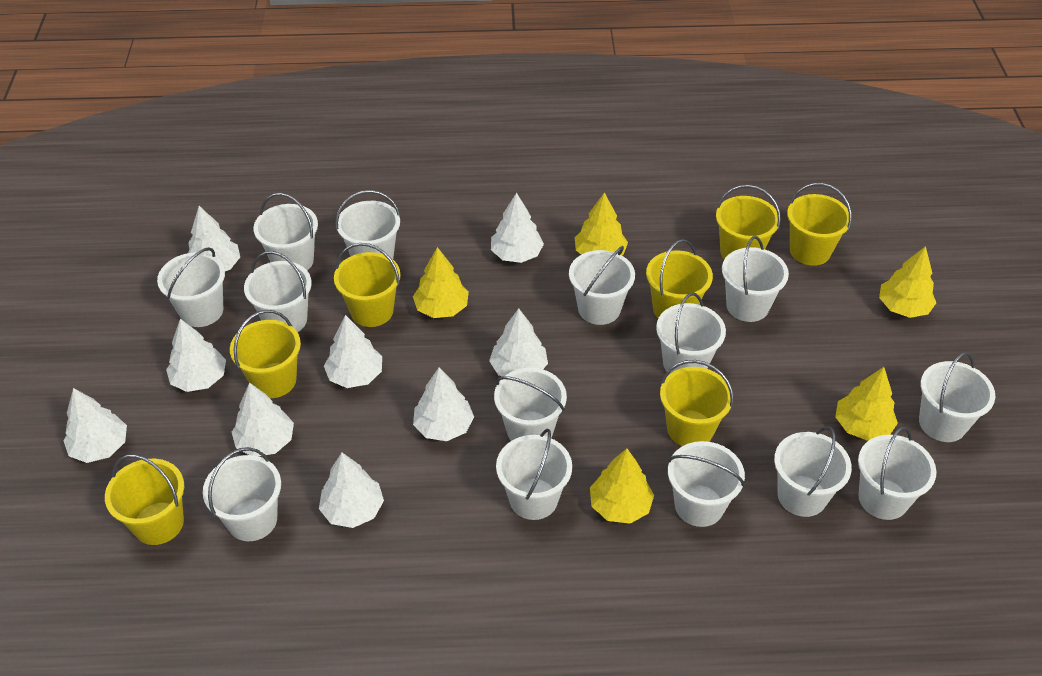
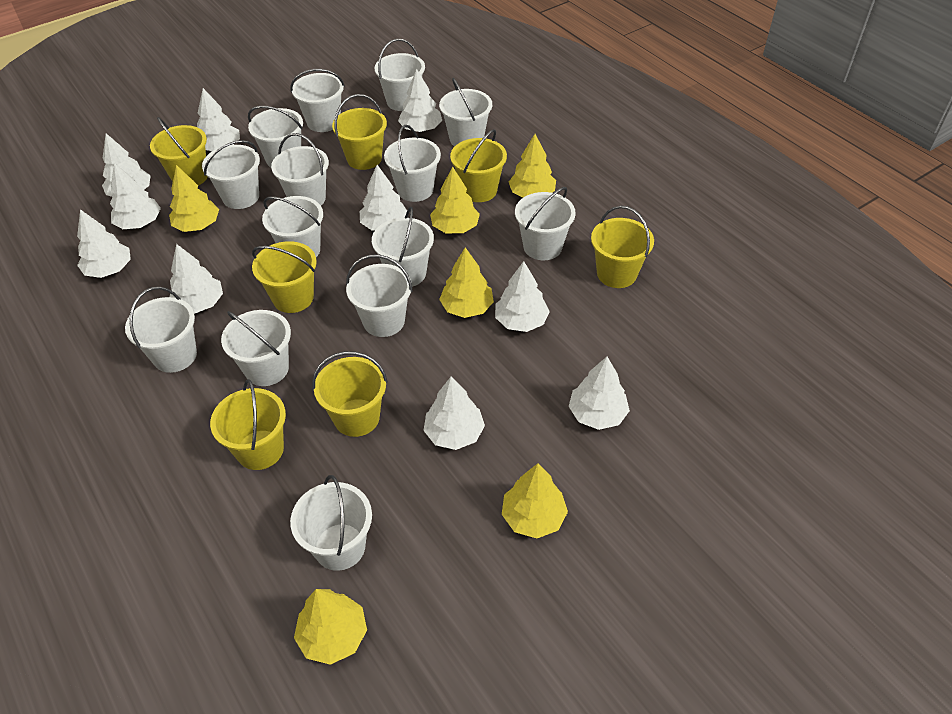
white tree: 9 -> 10
yellow tree: 5 -> 6

